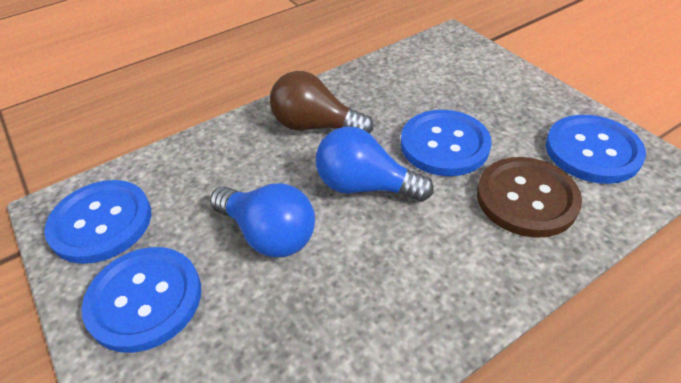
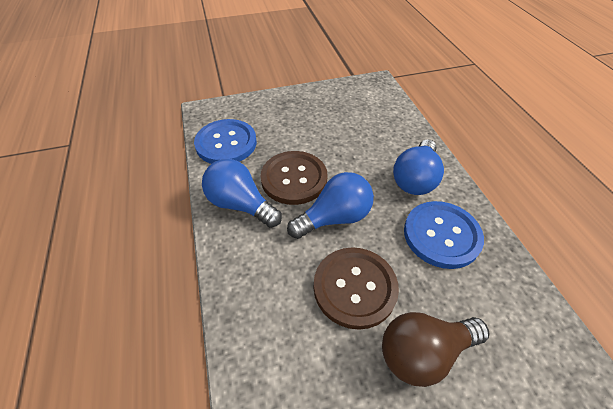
blue button: 4 -> 2
blue light bulb: 2 -> 3
brown button: 1 -> 2

